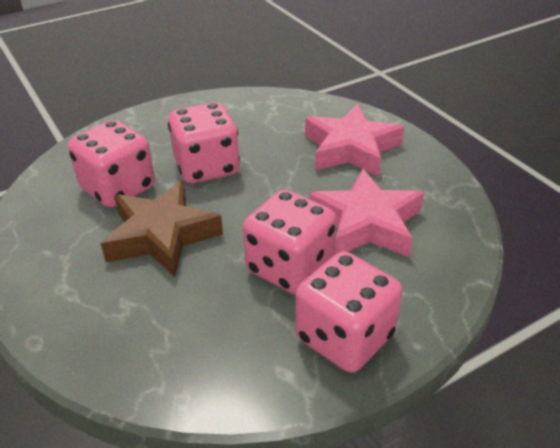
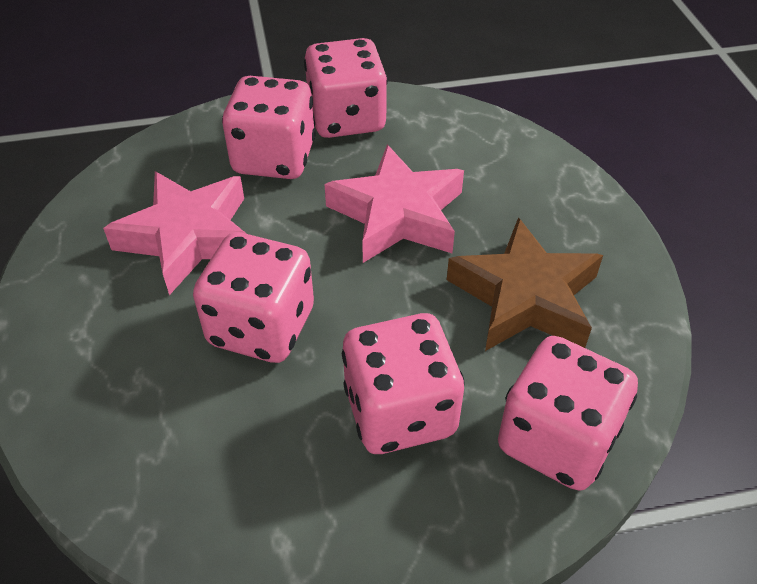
pink dice: 4 -> 5

